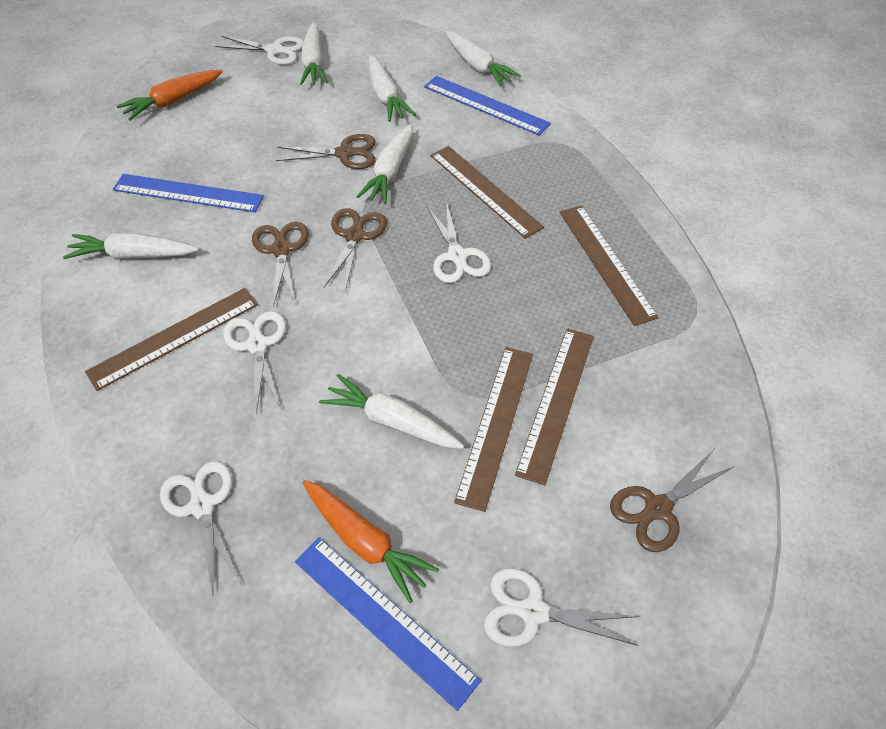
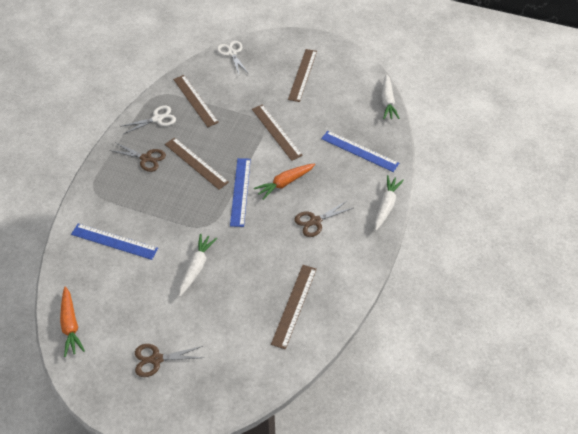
brown scissors: 4 -> 3
white carrot: 6 -> 3
white scissors: 5 -> 2

